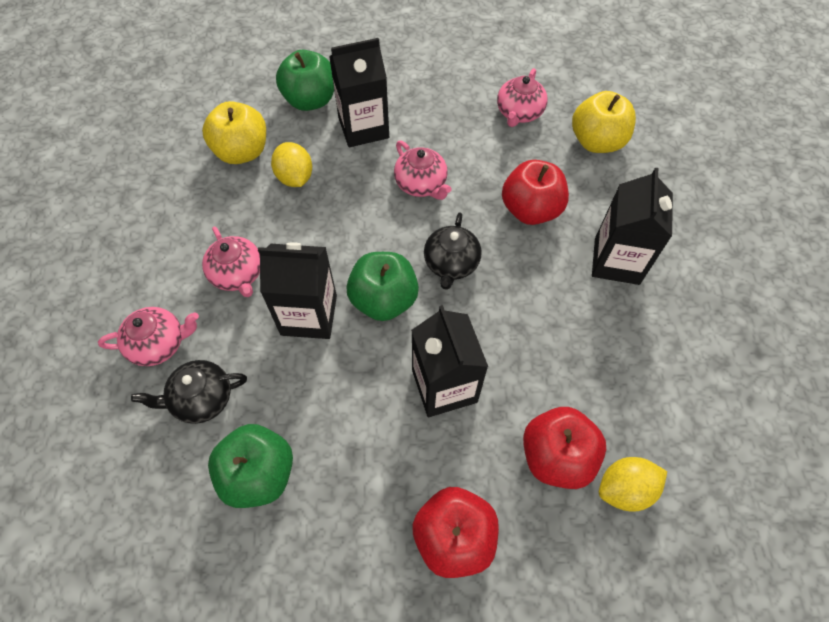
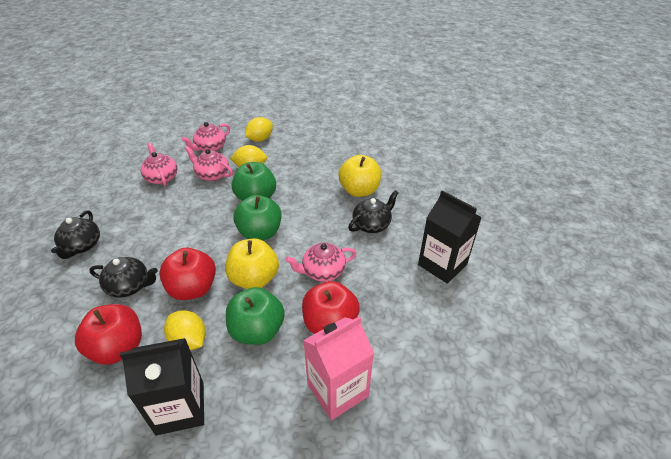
black carton: 4 -> 2
black teapot: 2 -> 3
pink carton: 0 -> 1
yellow lemon: 2 -> 3

